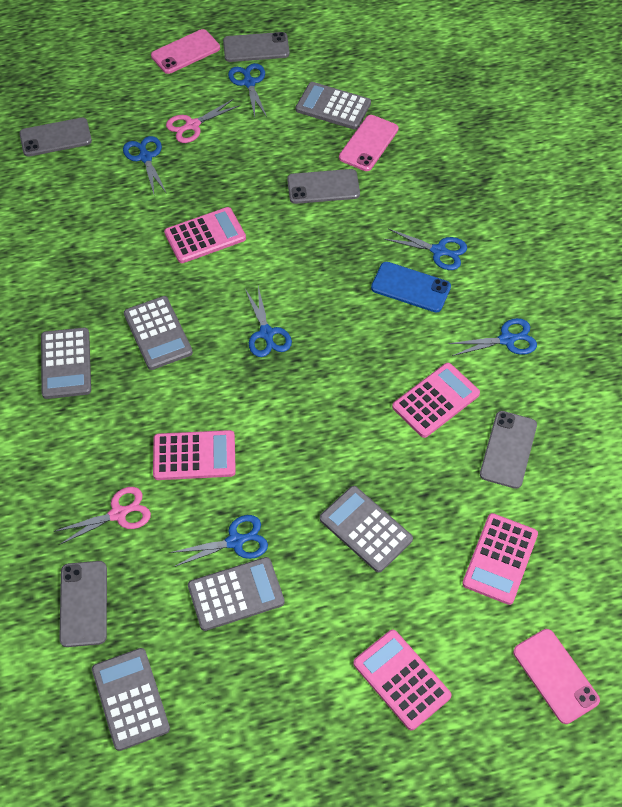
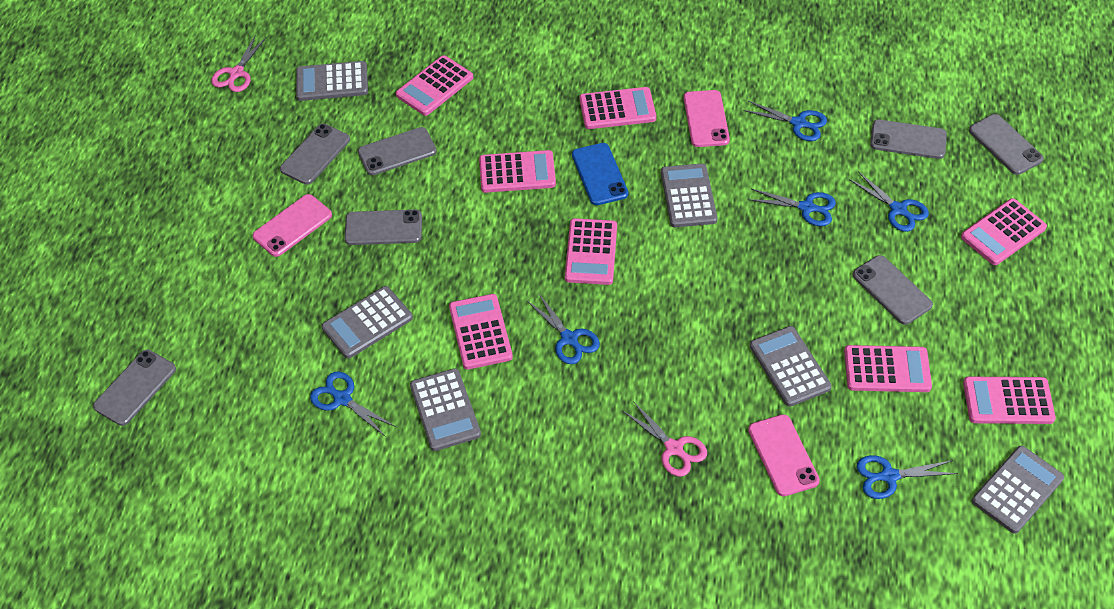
grey phone: 5 -> 7
pink calculator: 5 -> 8

